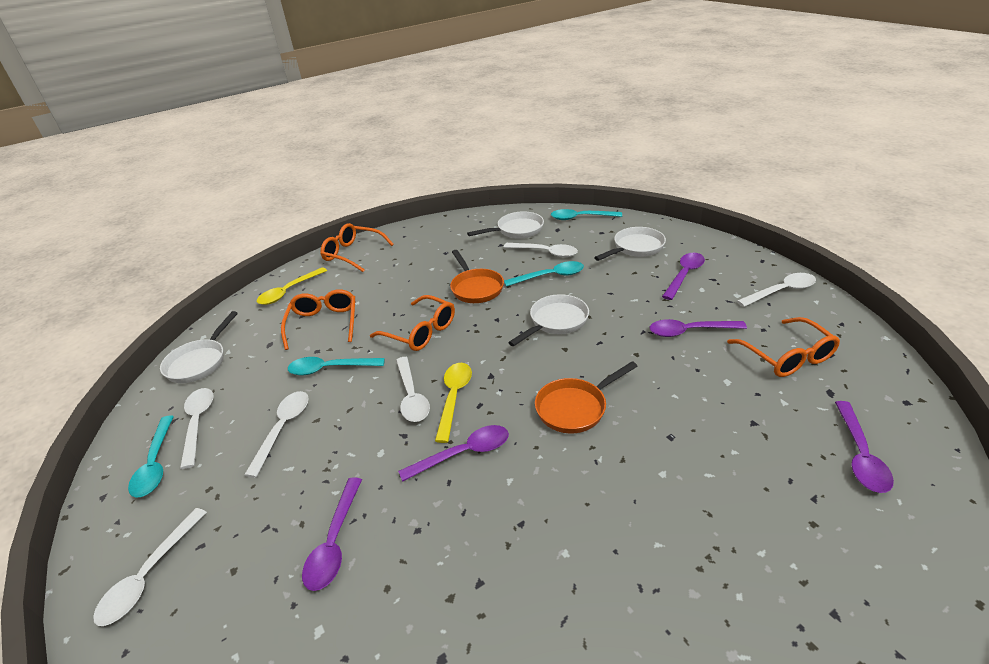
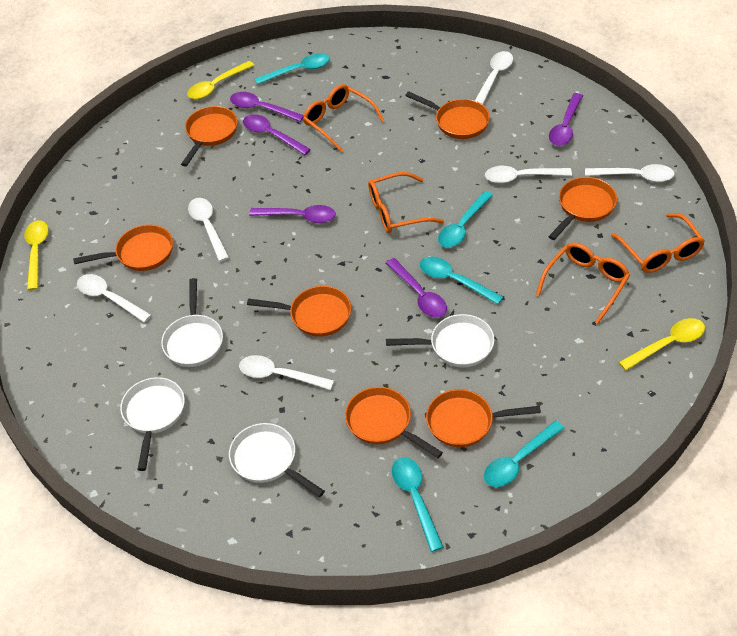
orange pan: 2 -> 7
turquoise spoon: 4 -> 5
yellow spoon: 2 -> 3

